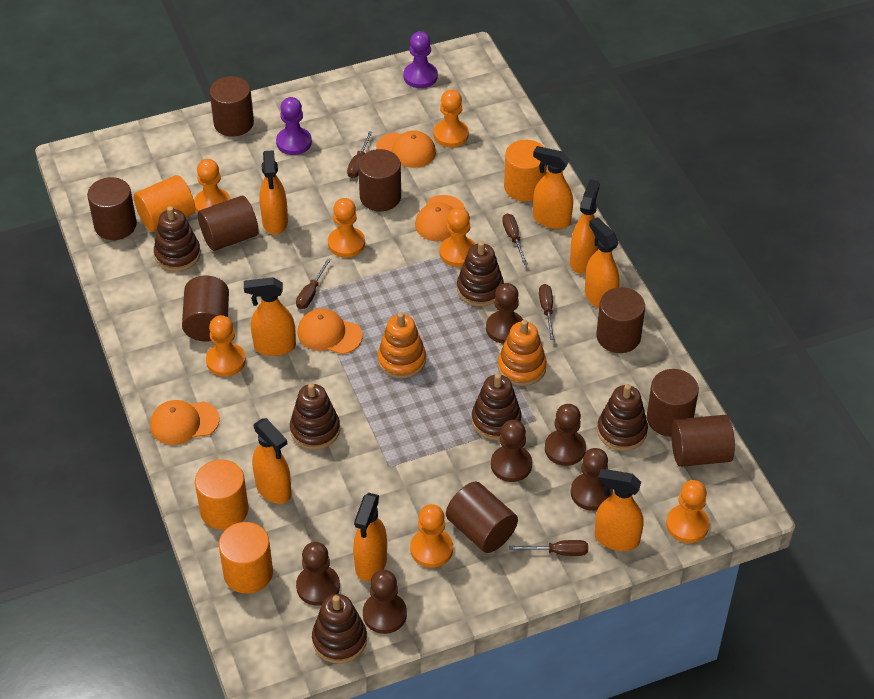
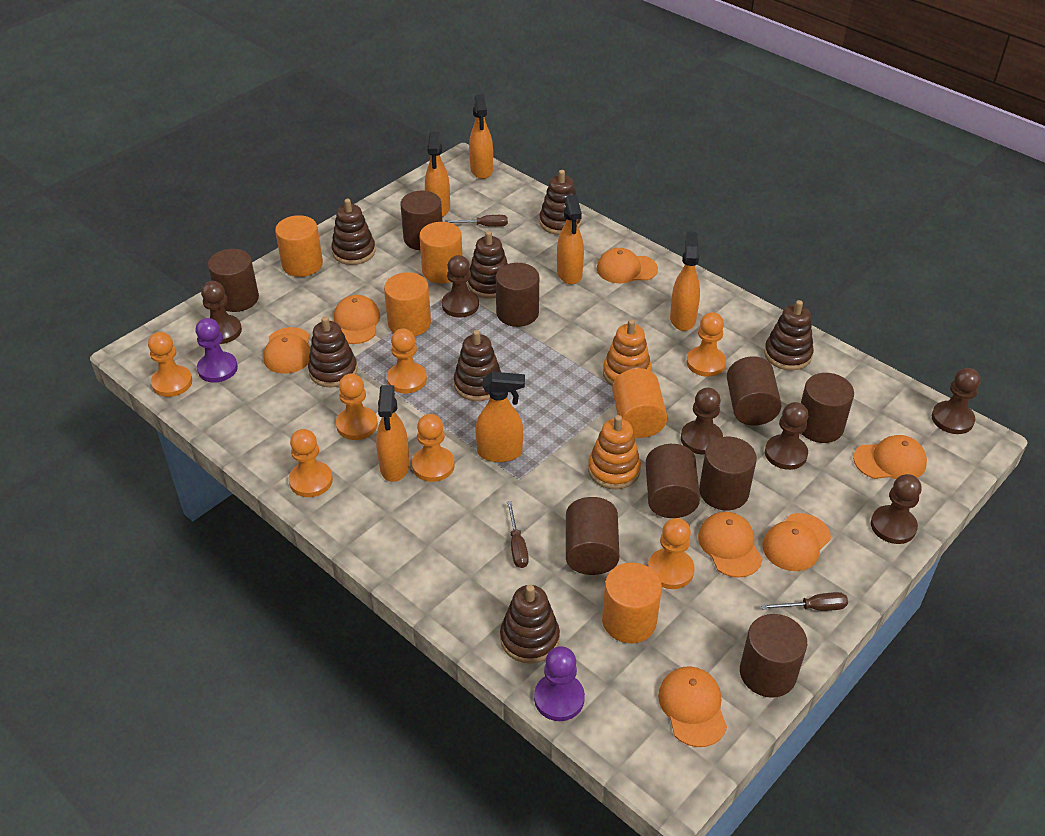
brown screwdriver: 5 -> 3
brown stacking toy: 6 -> 7
orange cap: 4 -> 7
orange cylinder: 4 -> 5
orange spray bottle: 8 -> 6

